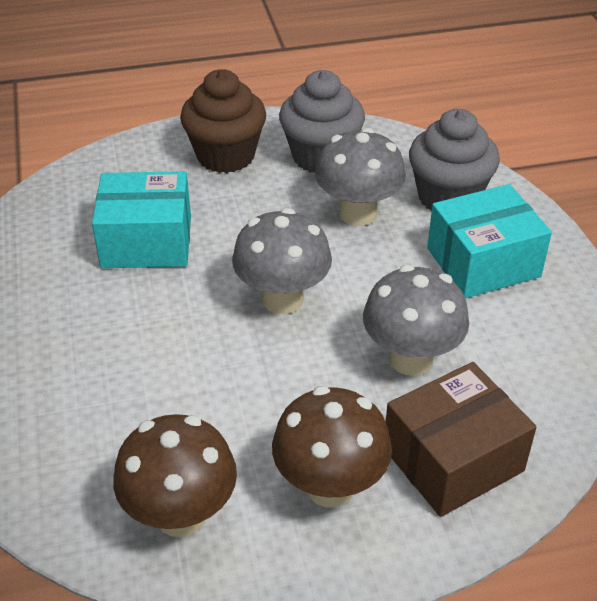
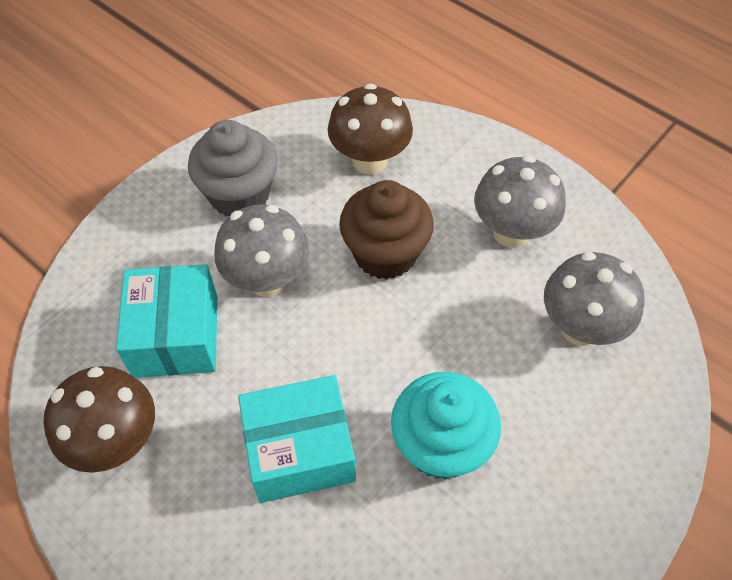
brown box: 1 -> 0
grey cupcake: 2 -> 1
turquoise cupcake: 0 -> 1

